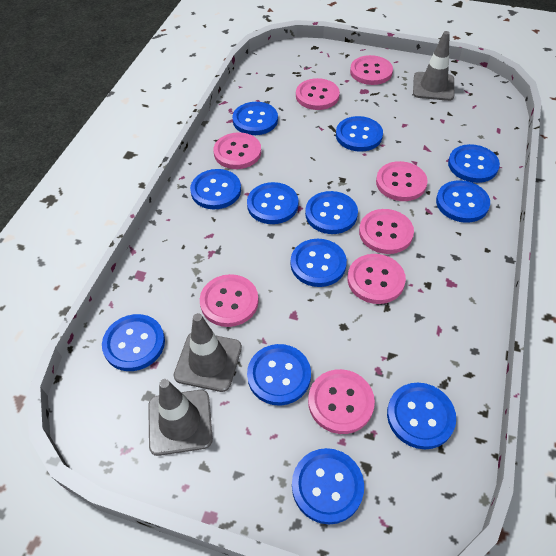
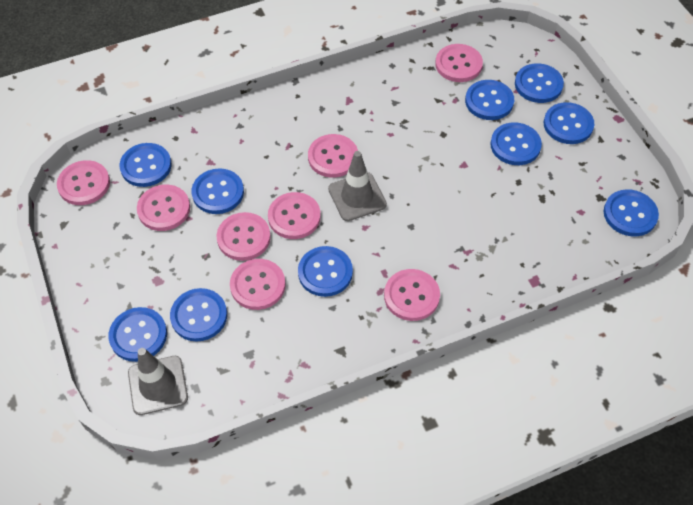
blue button: 12 -> 10
grey traffic cone: 3 -> 2

